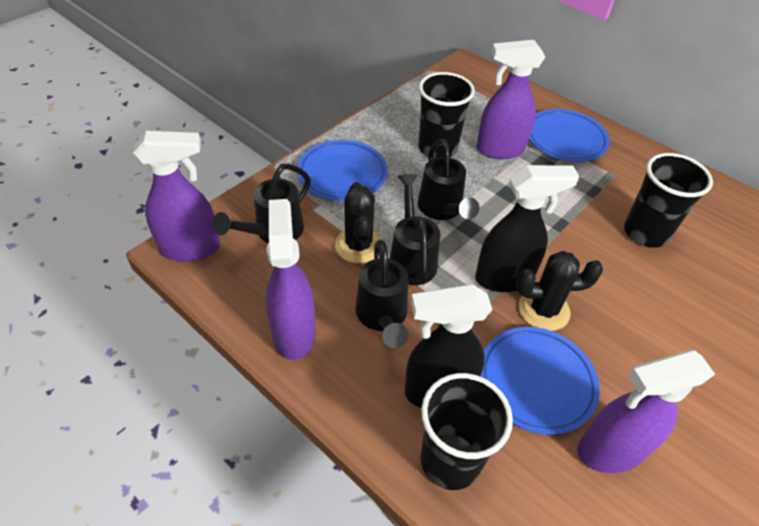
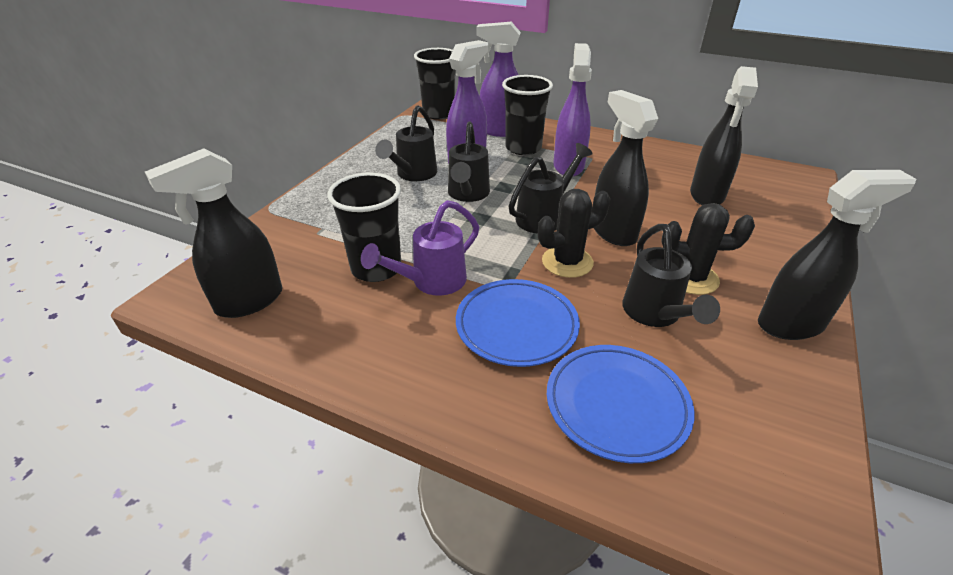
black spray bottle: 2 -> 4
blue plate: 3 -> 2
purple spray bottle: 4 -> 3
purple watering can: 0 -> 1

